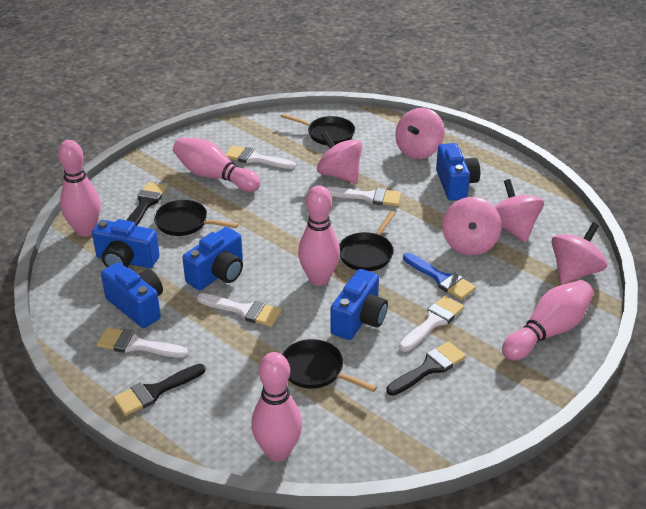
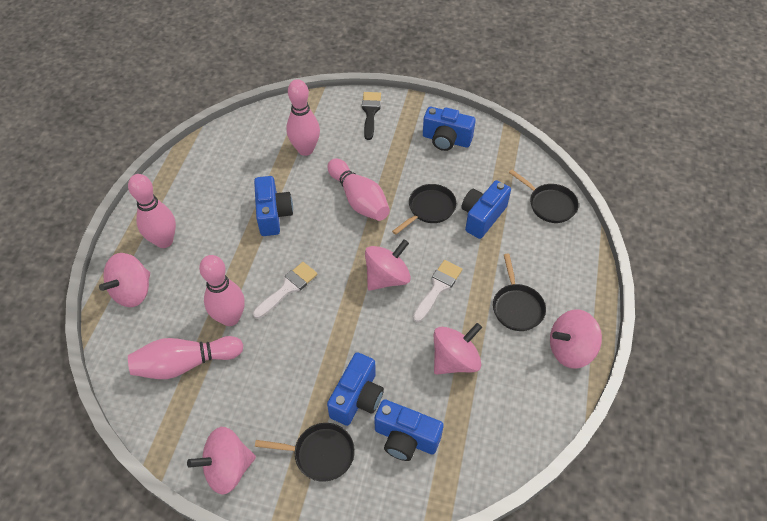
black brush: 3 -> 1
blue brush: 1 -> 0
white brush: 5 -> 2

